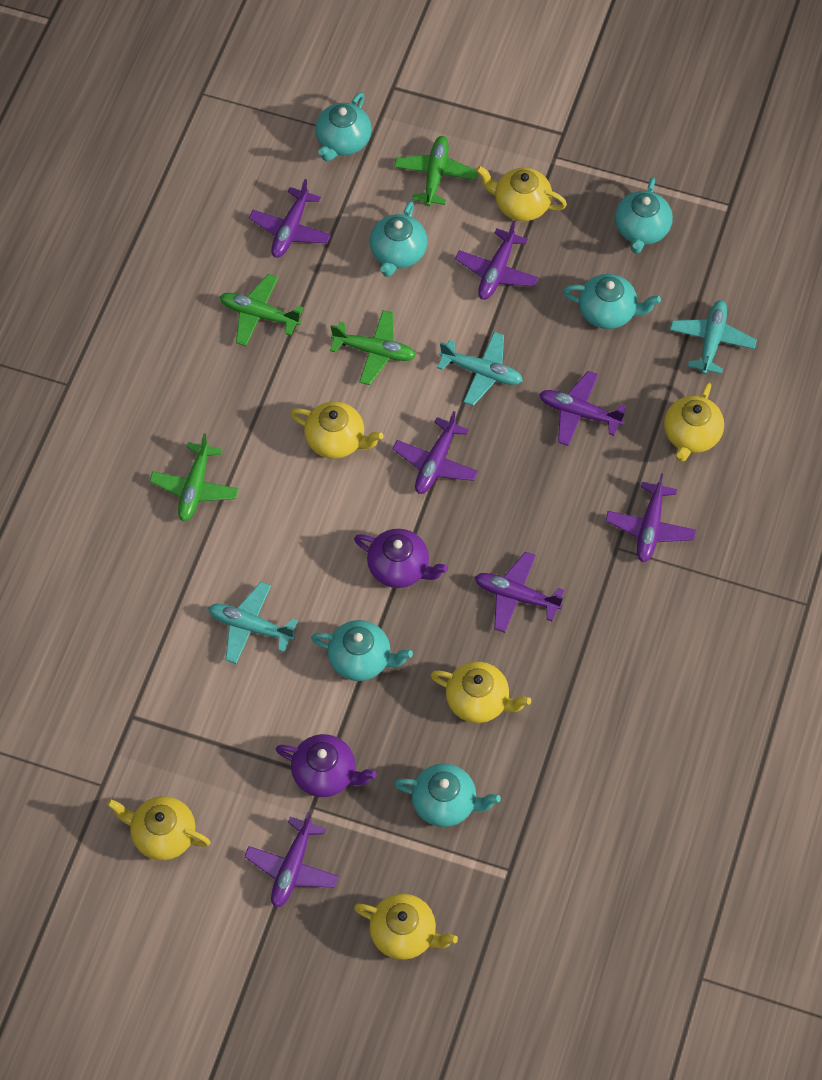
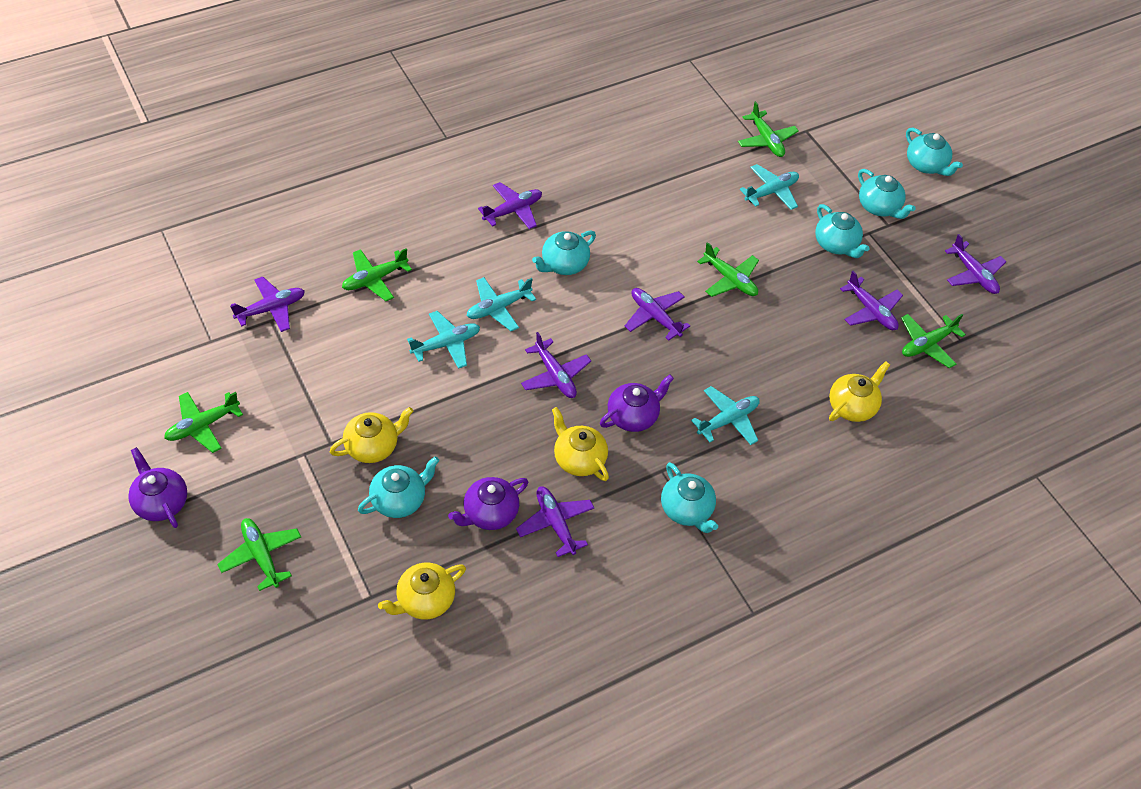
green plane: 4 -> 6
purple teapot: 2 -> 3
turquoise plane: 3 -> 4
yellow teapot: 6 -> 4

